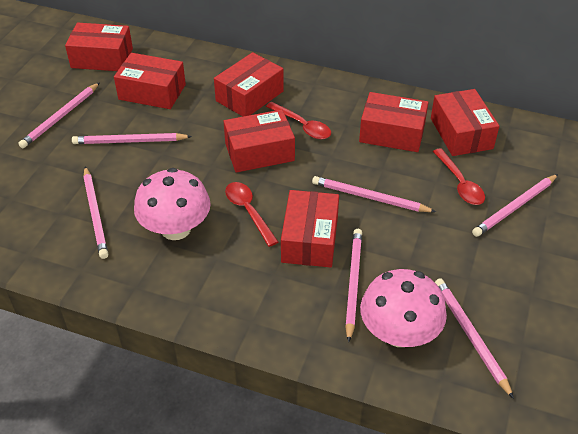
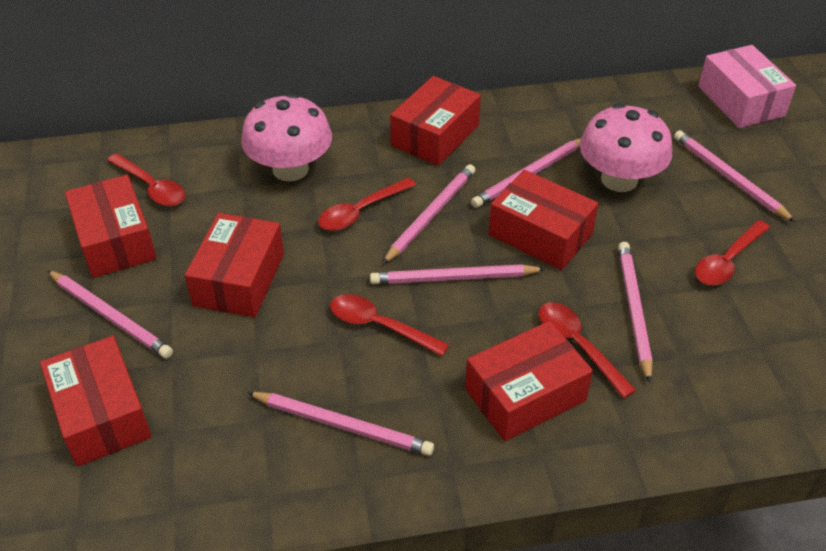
pink box: 0 -> 1
red box: 7 -> 6
red spoon: 3 -> 5

